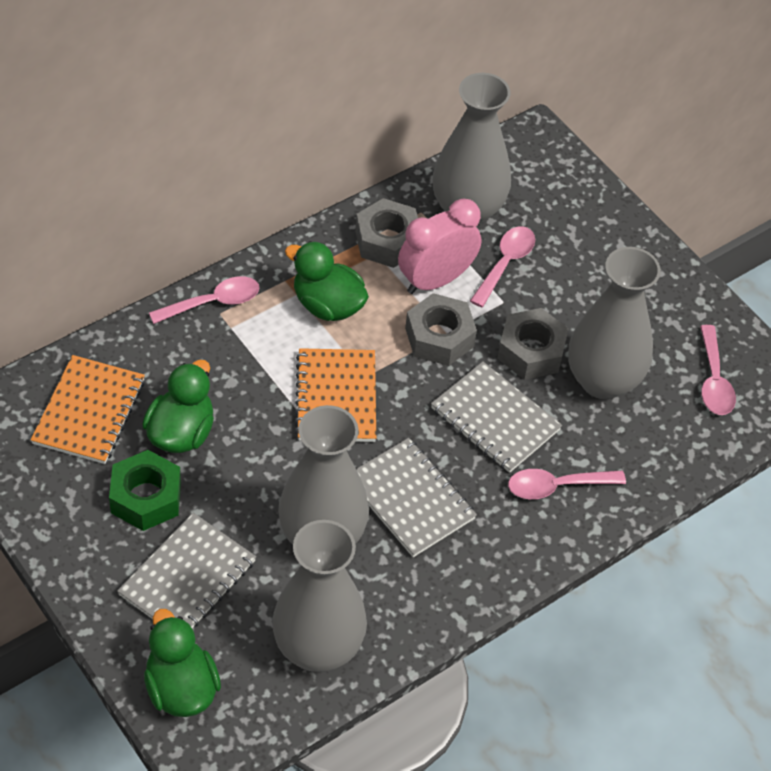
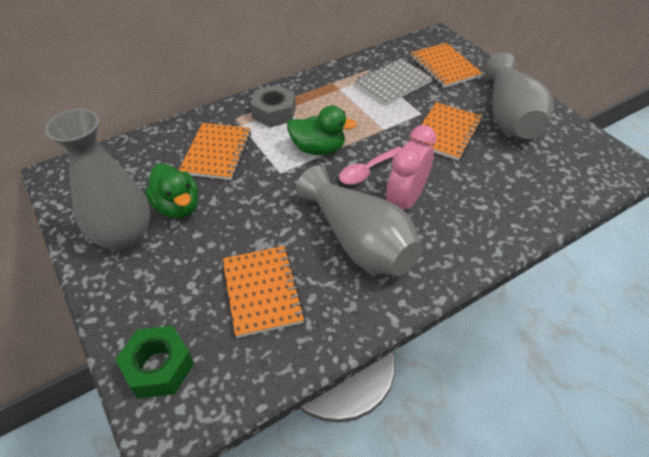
green duck: 3 -> 2
grey notebook: 3 -> 1
grey nut: 3 -> 1
grey vase: 4 -> 3
orange notebook: 2 -> 4
pink spoon: 4 -> 1

